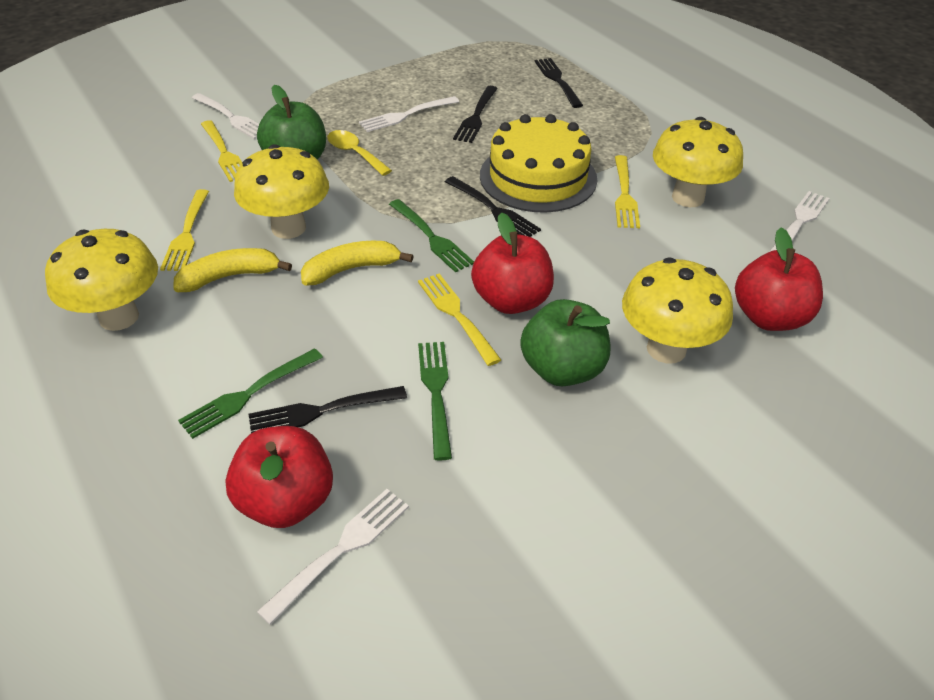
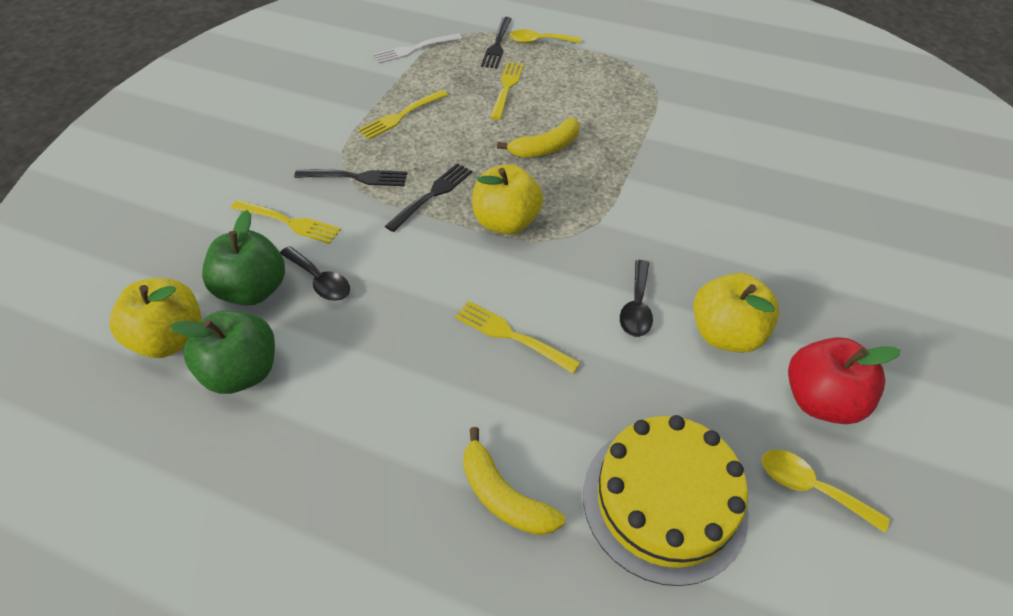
black fork: 4 -> 3
black spoon: 0 -> 2
green fork: 3 -> 0
red apple: 3 -> 1
white fork: 4 -> 1
yellow apple: 0 -> 3
yellow mushroom: 4 -> 0
yellow spoon: 1 -> 2

